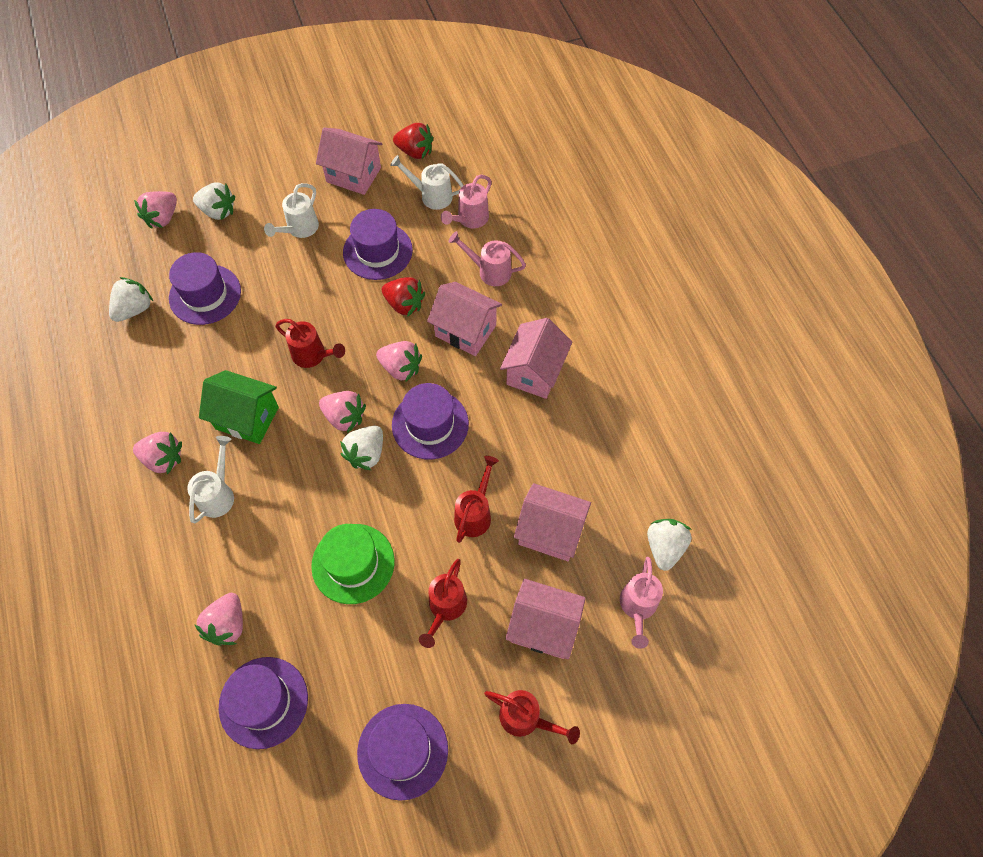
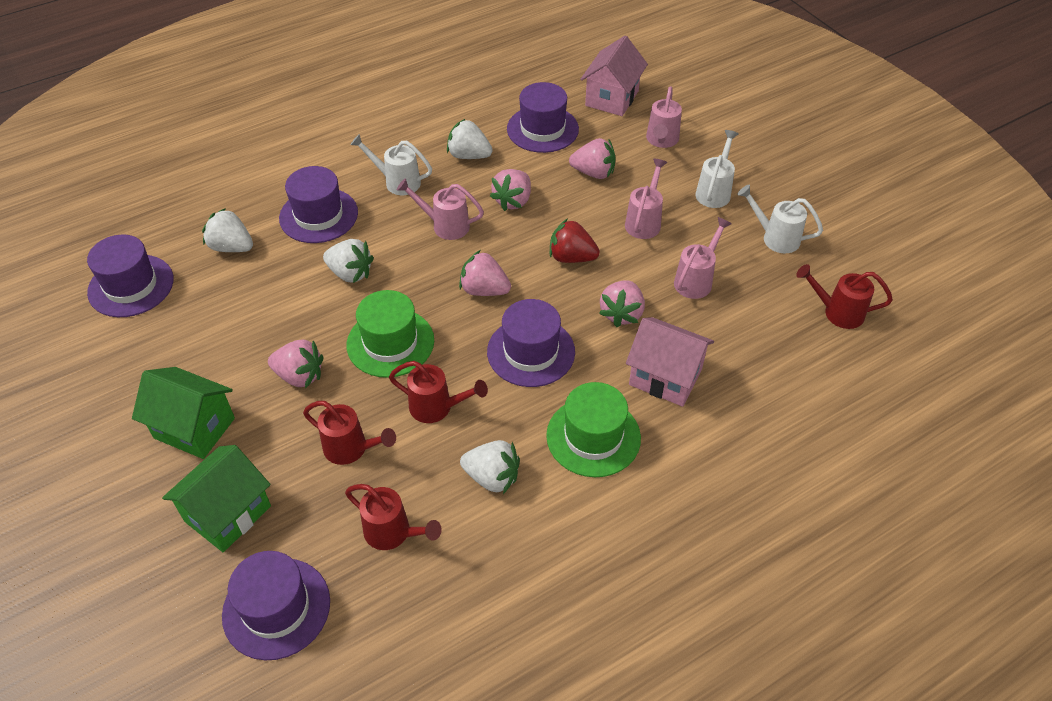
green hat: 1 -> 2
green house: 1 -> 2
pink house: 5 -> 2
pink watering can: 3 -> 4
red strawberry: 2 -> 1

